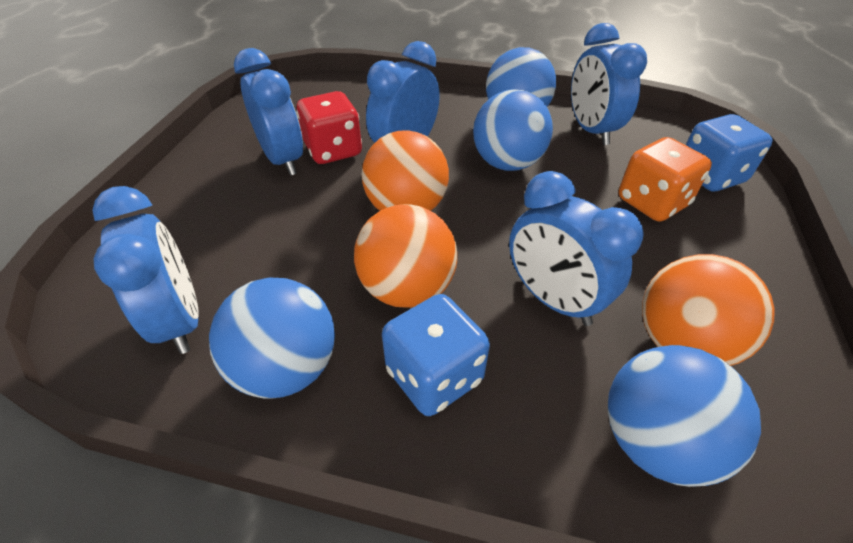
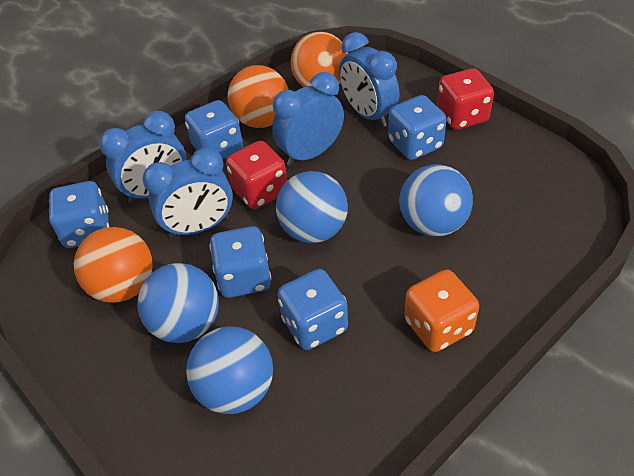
blue clock: 5 -> 4
blue dice: 2 -> 5
red dice: 1 -> 2

